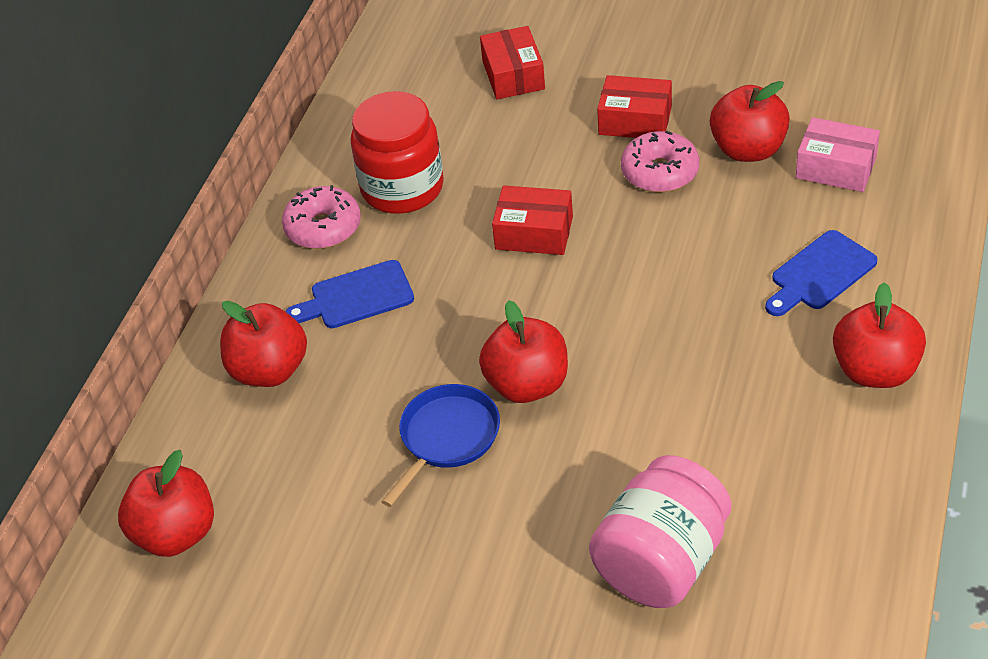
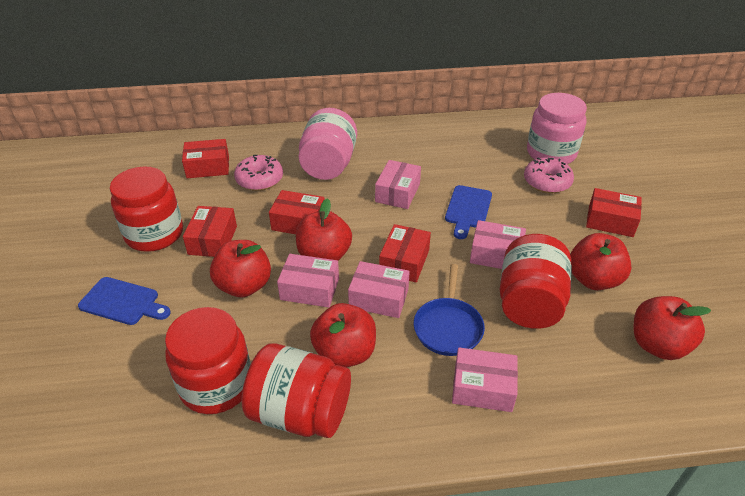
pink box: 1 -> 5
pink jar: 1 -> 2
red box: 3 -> 5
red jar: 1 -> 4

